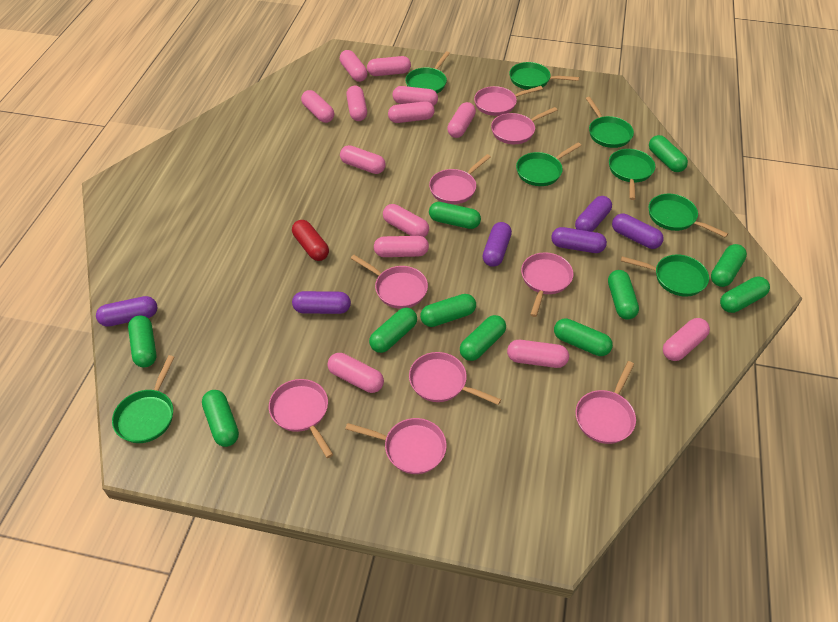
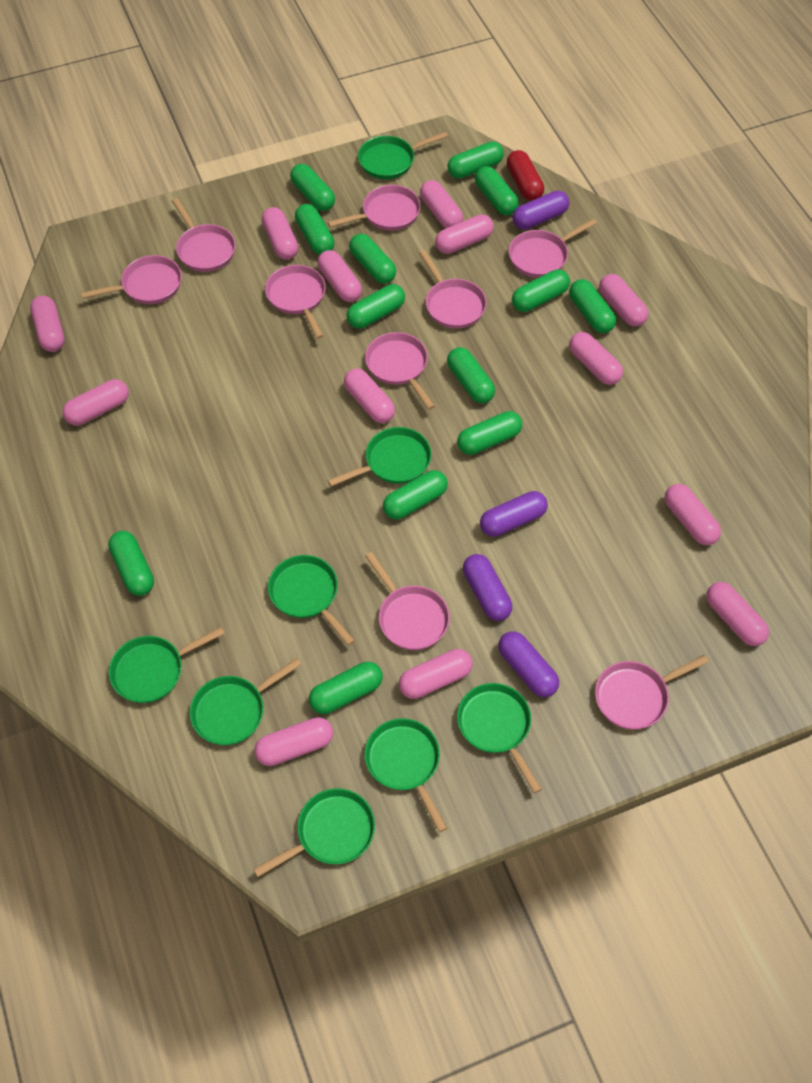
green capsule: 11 -> 13
purple capsule: 6 -> 4

